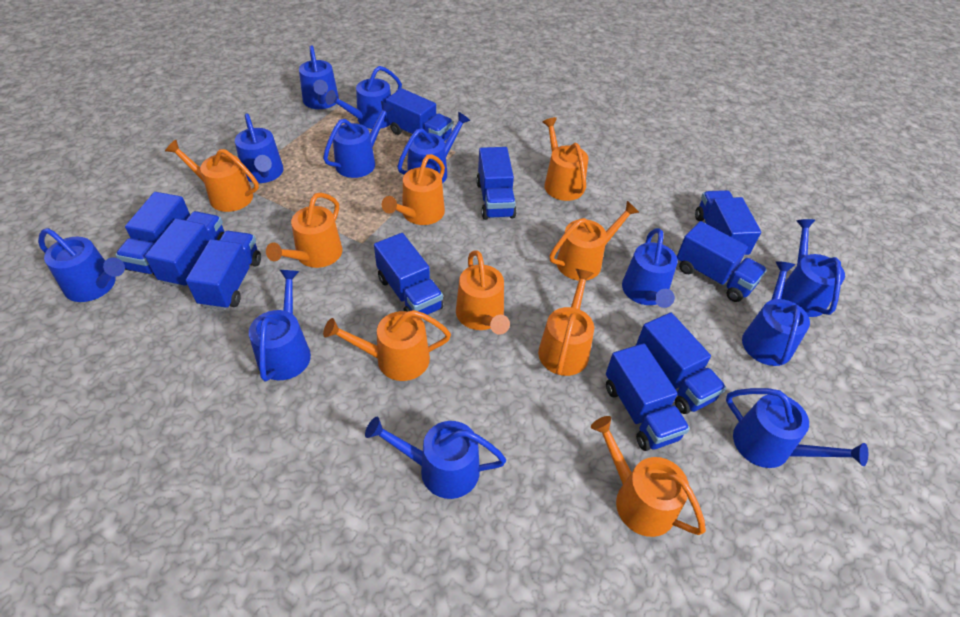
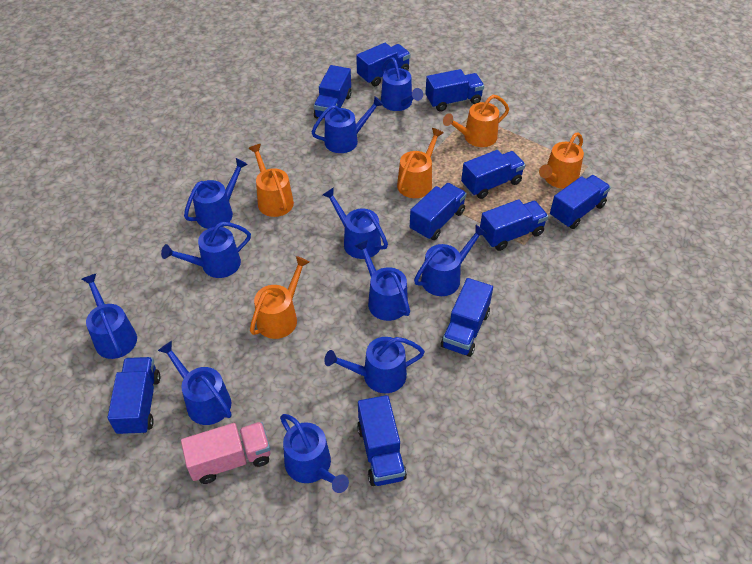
blue watering can: 12 -> 11
orange watering can: 9 -> 5
pink truck: 0 -> 1

